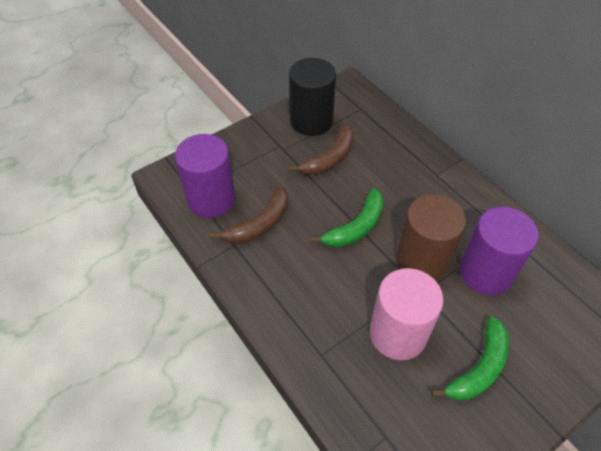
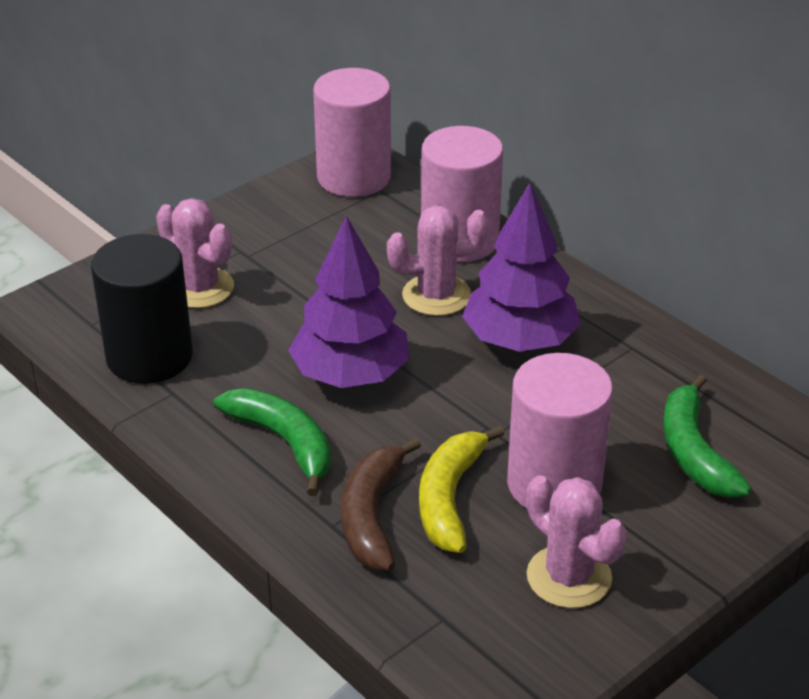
brown banana: 2 -> 1
brown cylinder: 1 -> 0
pink cactus: 0 -> 3
pink cylinder: 1 -> 3
purple cylinder: 2 -> 0
purple tree: 0 -> 2
yellow banana: 0 -> 1

